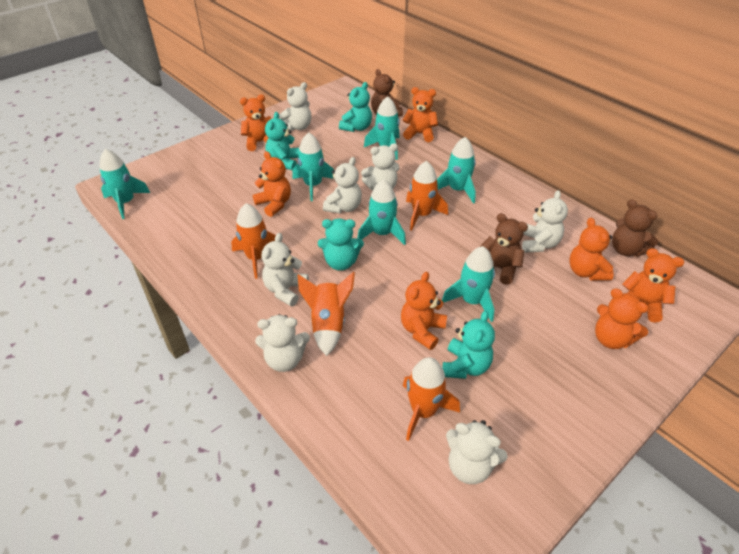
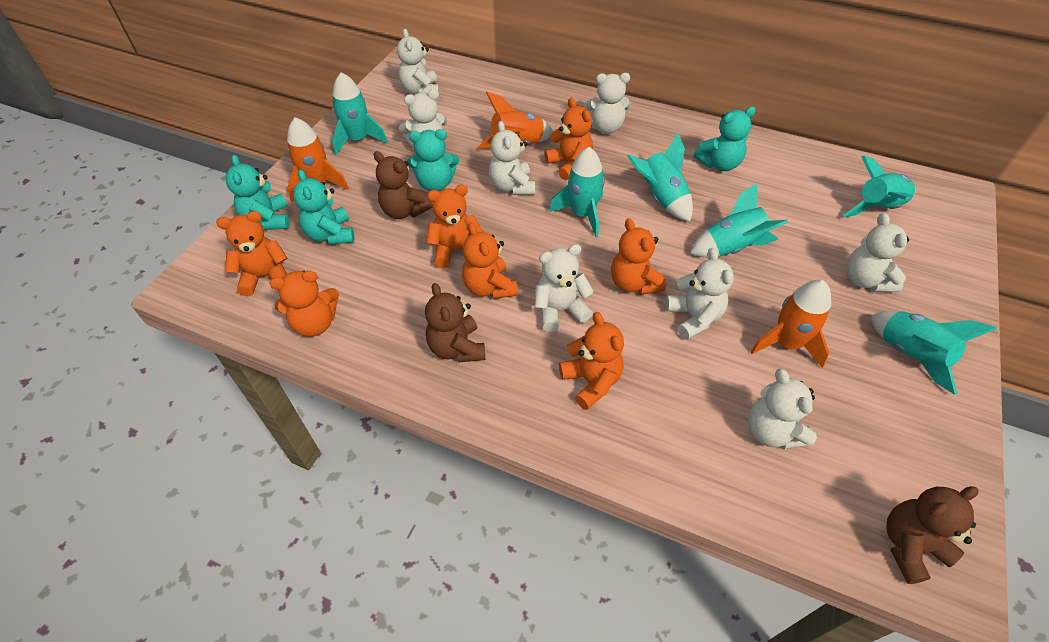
orange rocket: 4 -> 3
white teddy bear: 7 -> 8

